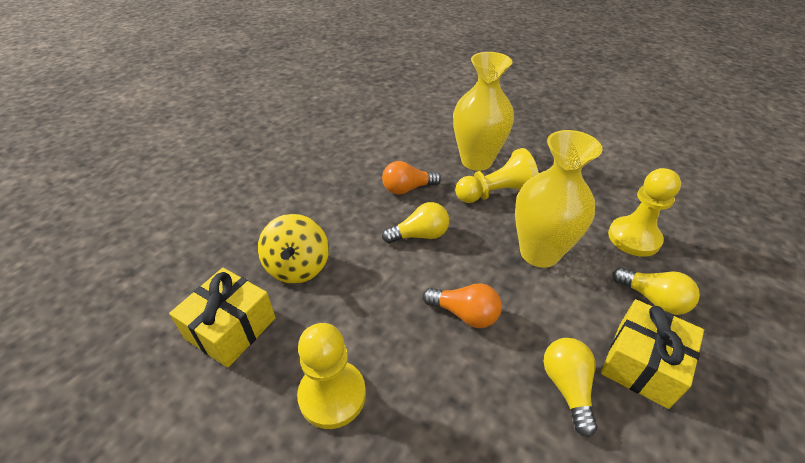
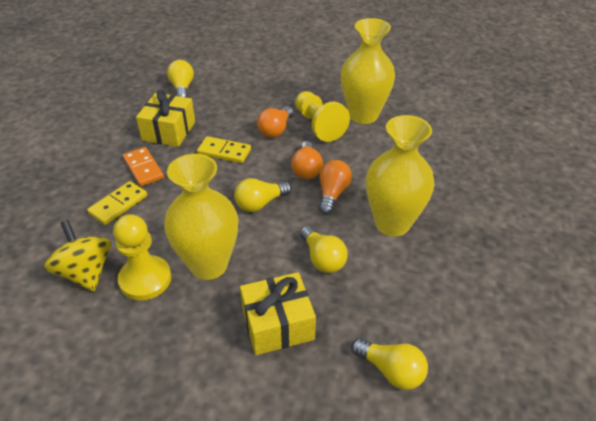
orange domino: 0 -> 1
orange light bulb: 2 -> 3
yellow domino: 0 -> 2
yellow light bulb: 3 -> 4
yellow pawn: 3 -> 2
yellow vase: 2 -> 3

